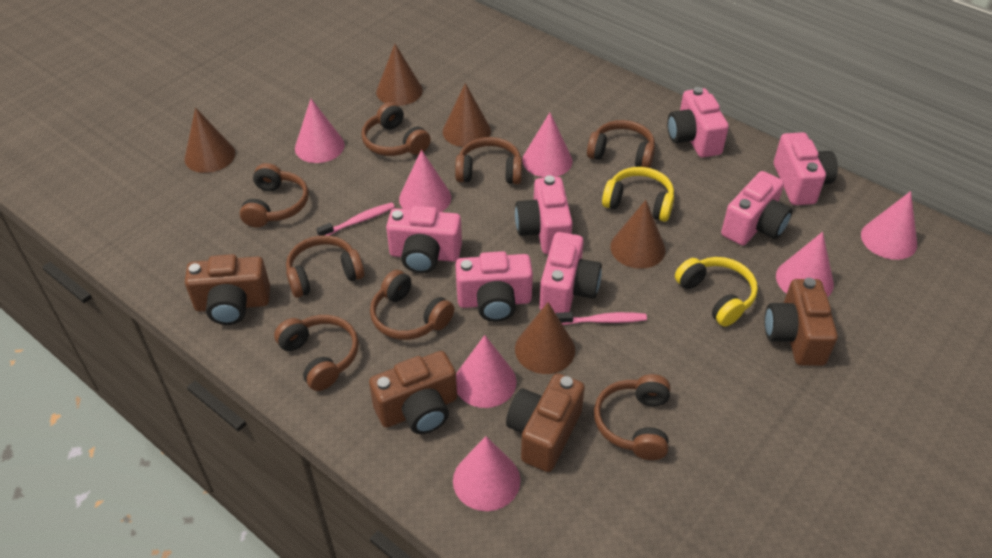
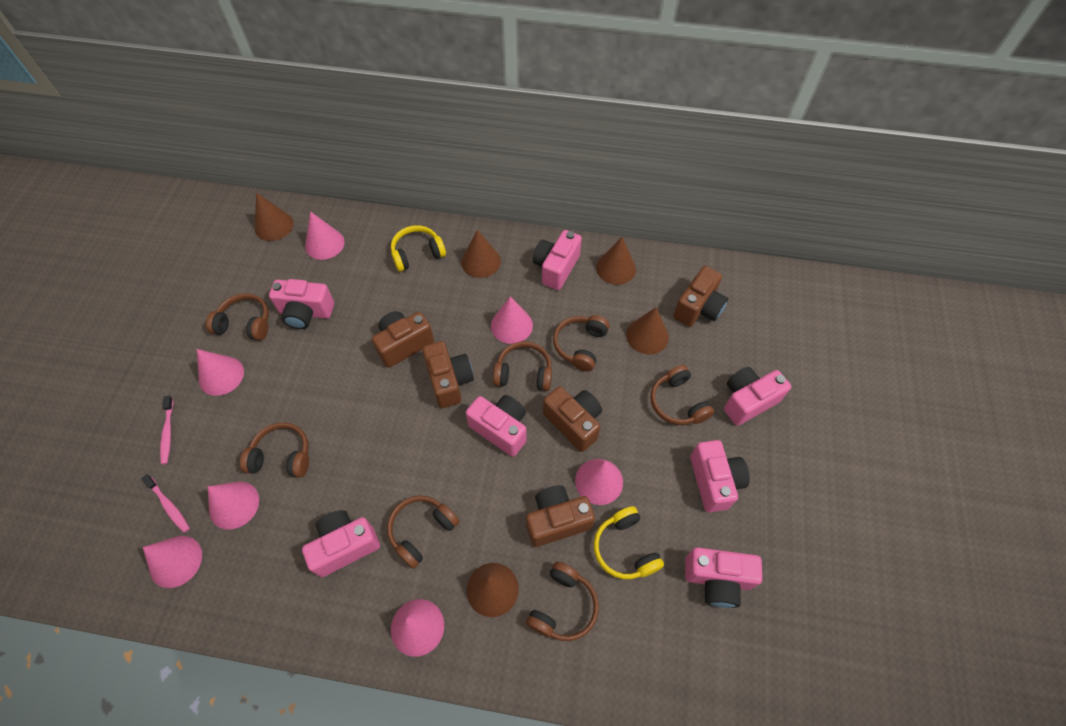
brown camera: 4 -> 5
brown headphones: 8 -> 7

